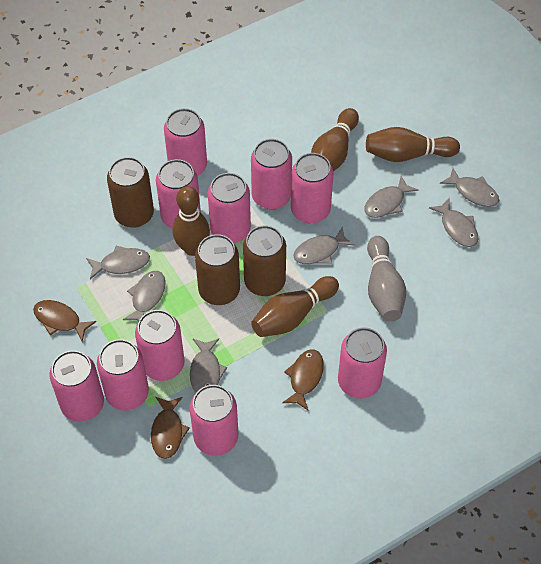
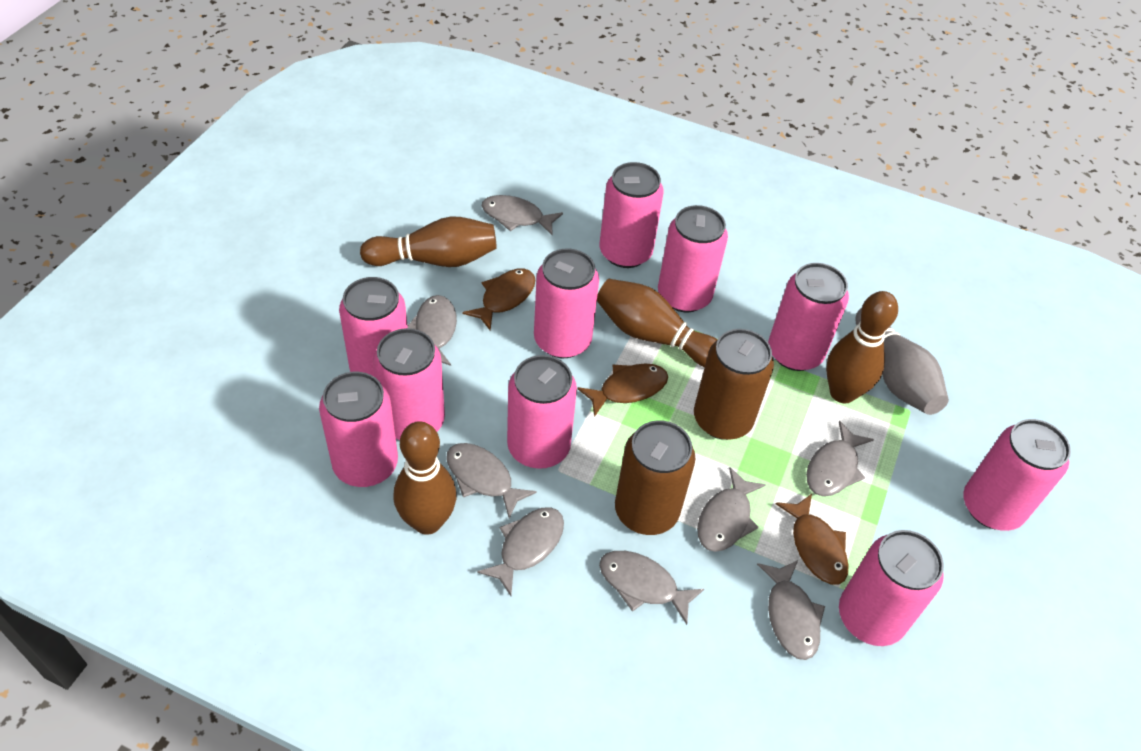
brown can: 3 -> 2
grey fish: 7 -> 8

